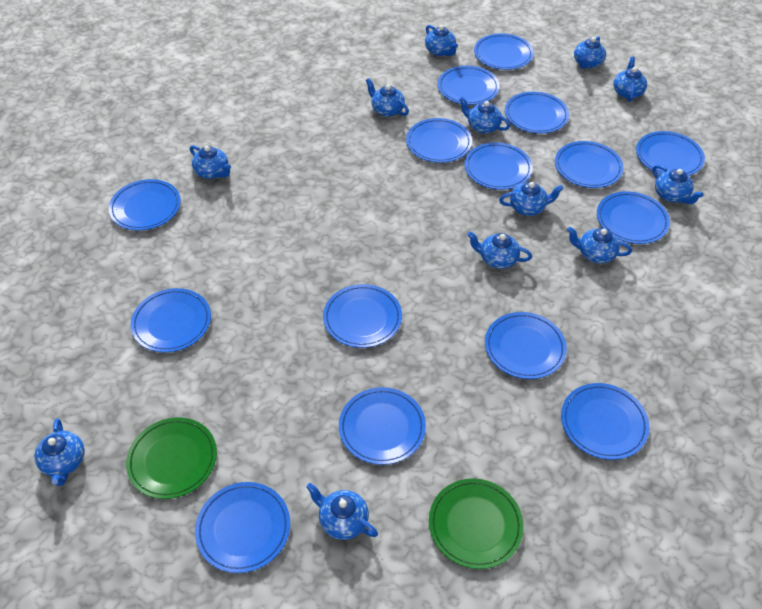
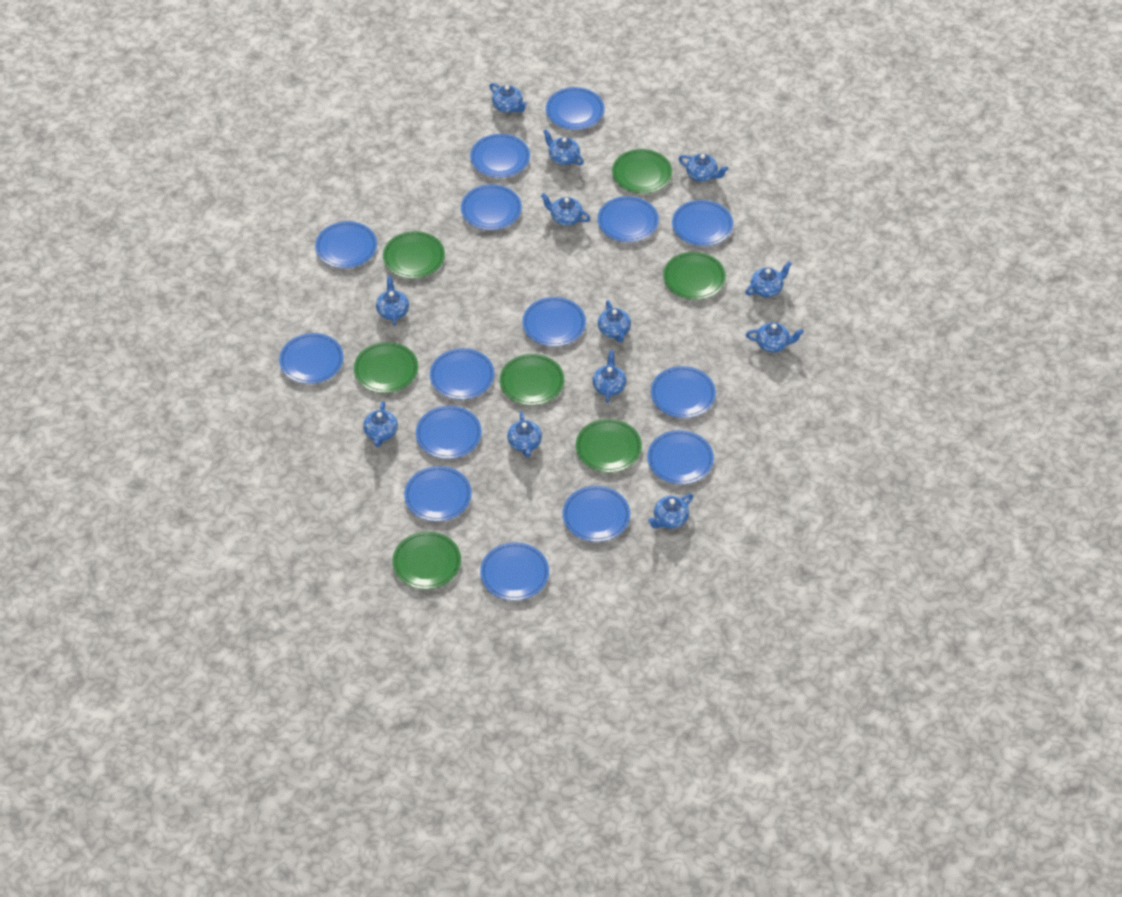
green plate: 2 -> 7

